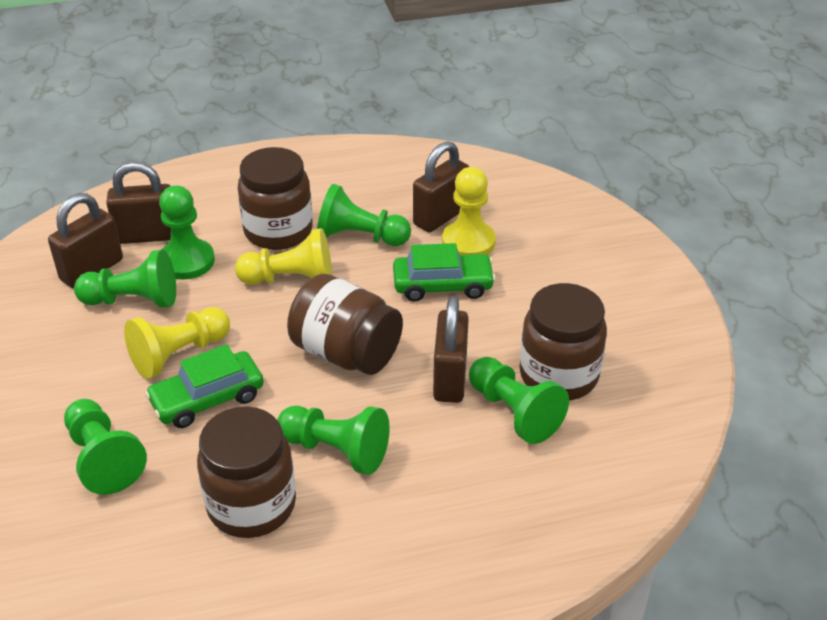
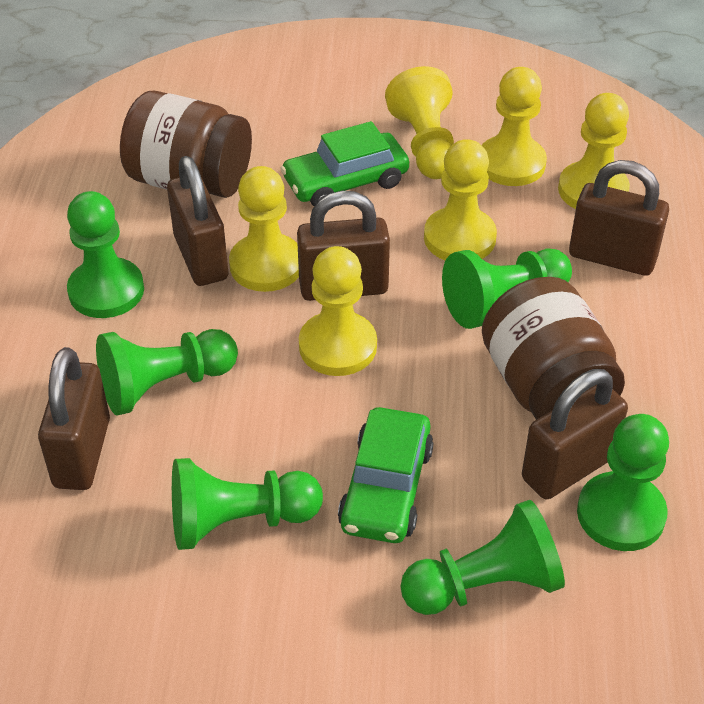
brown jar: 4 -> 2
brown padlock: 4 -> 5
yellow pawn: 3 -> 6

